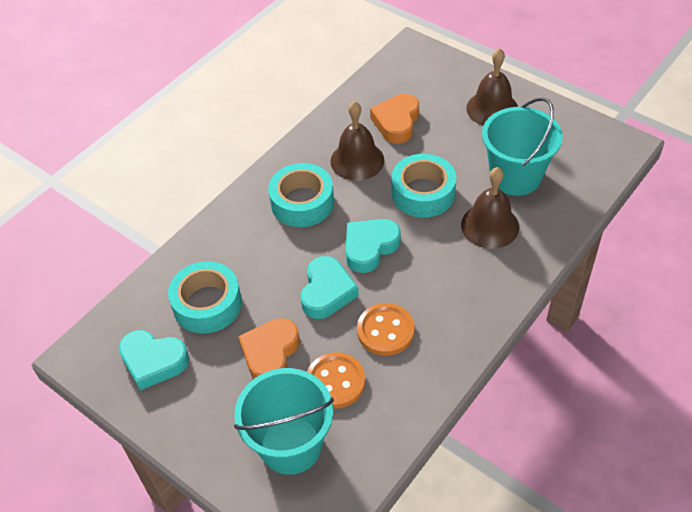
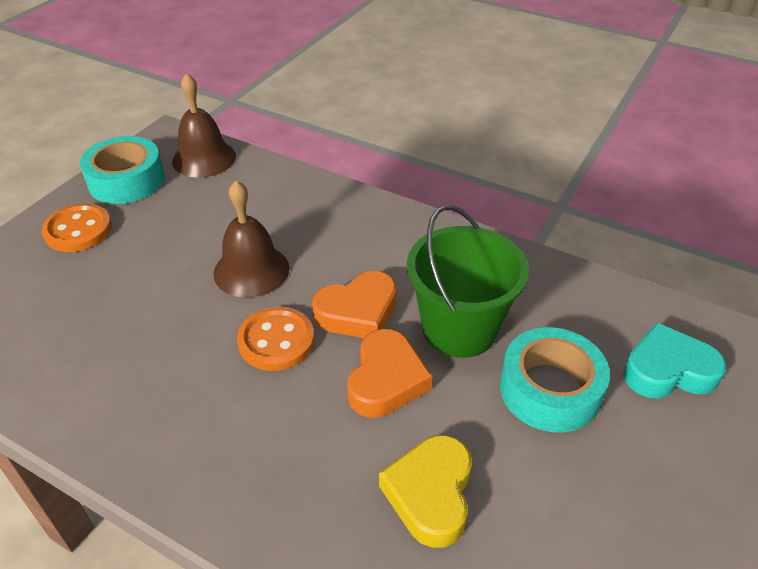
brown bell: 3 -> 2
green bucket: 0 -> 1
turquoise bucket: 2 -> 0
turquoise heart: 3 -> 1
turquoise tape: 3 -> 2
yellow heart: 0 -> 1

